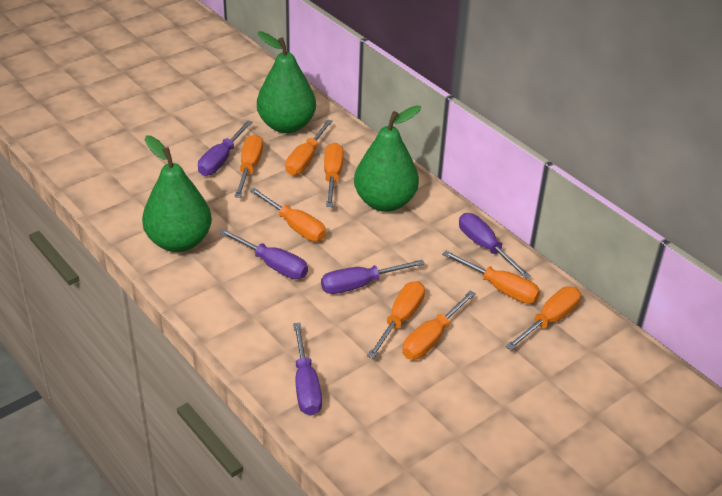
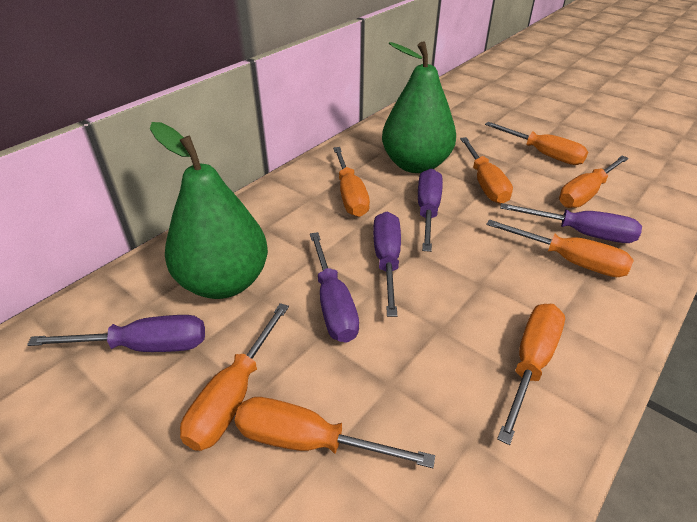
green pear: 3 -> 2

